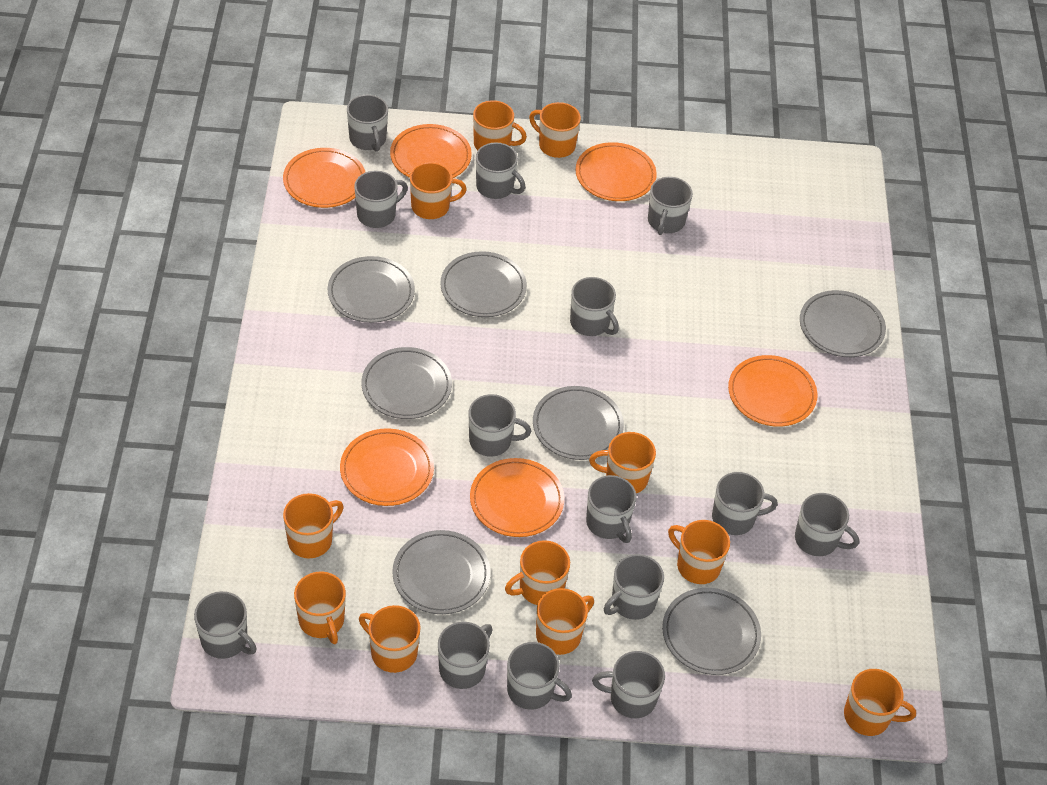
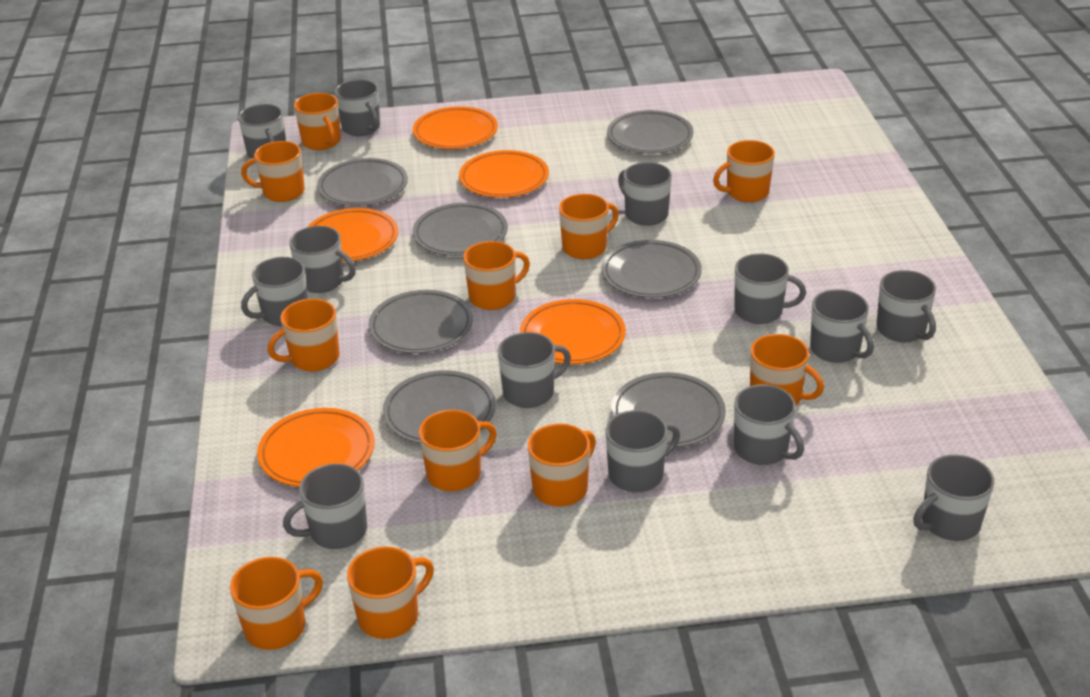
grey mug: 14 -> 13
orange plate: 6 -> 5

